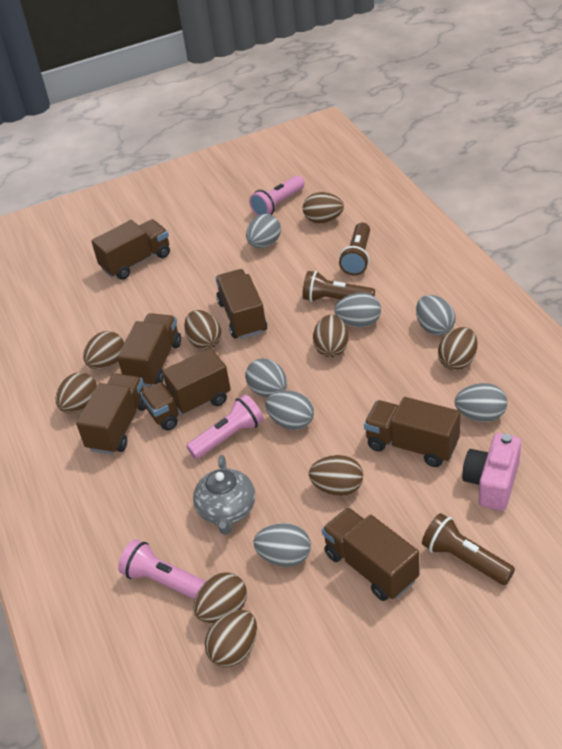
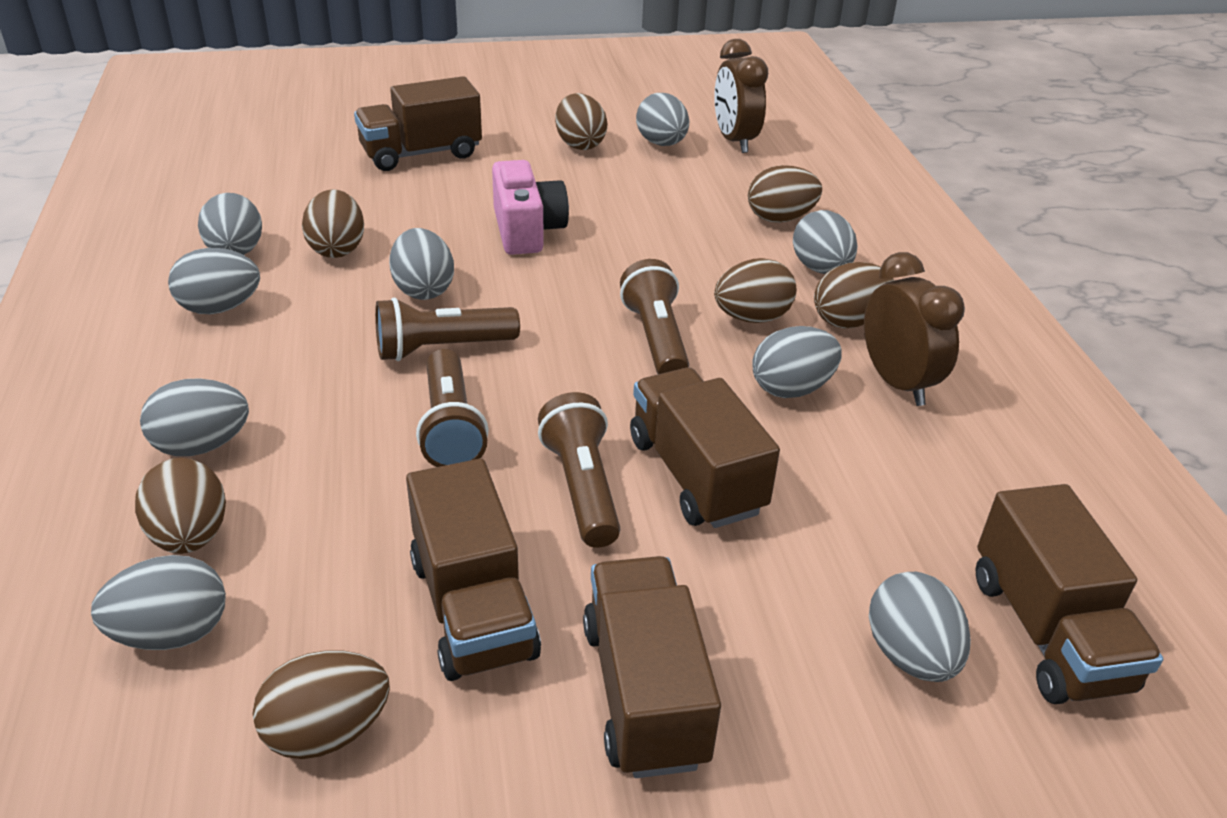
brown clock: 0 -> 2
brown egg: 9 -> 7
brown flashlight: 3 -> 4
brown truck: 7 -> 5
grey egg: 7 -> 9
grey teapot: 1 -> 0
pink flashlight: 3 -> 0

